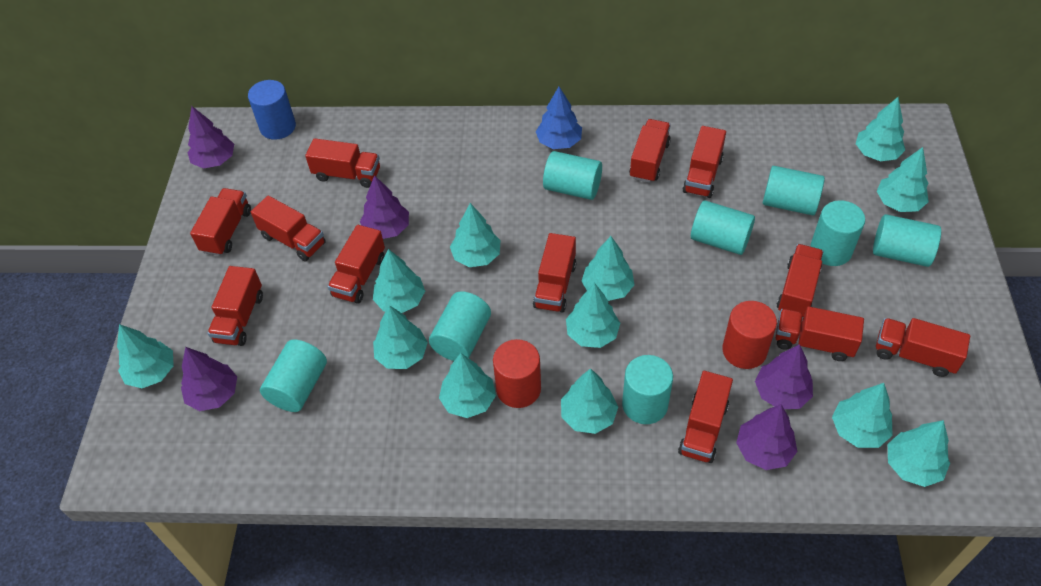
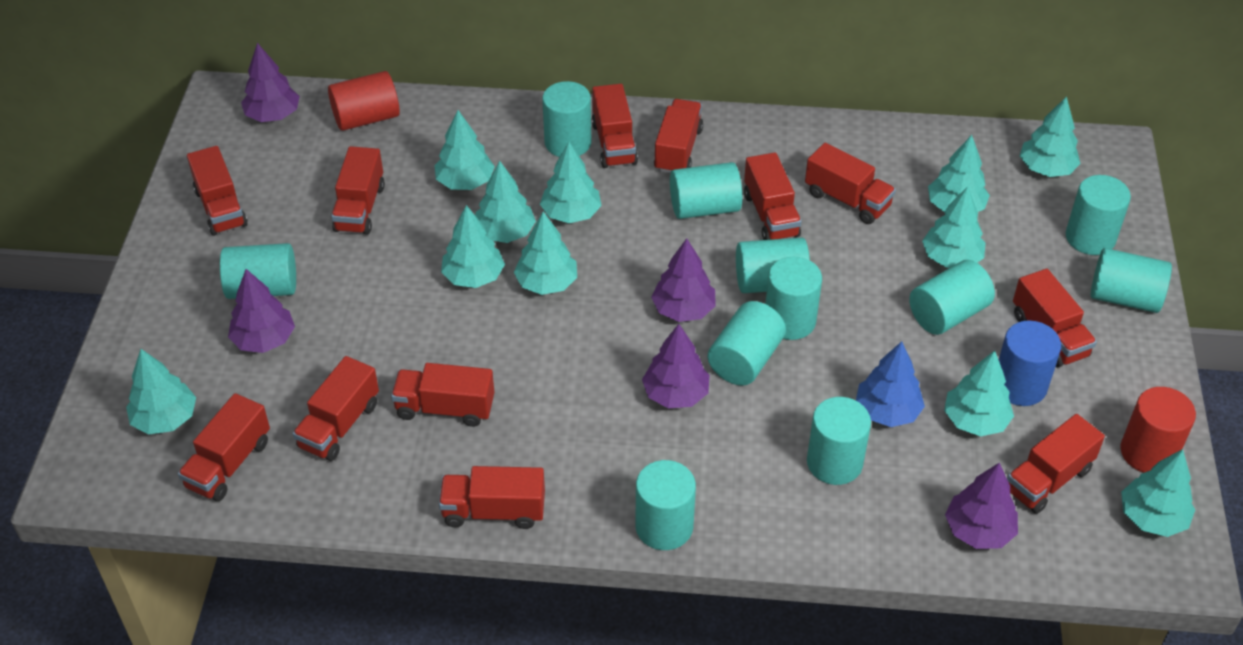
turquoise cylinder: 8 -> 11
turquoise tree: 12 -> 11

